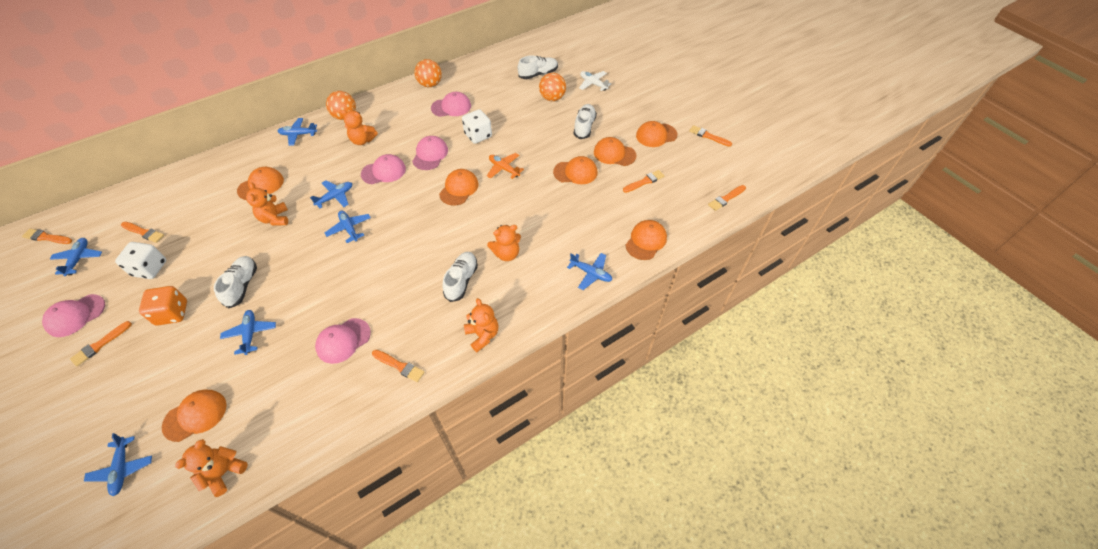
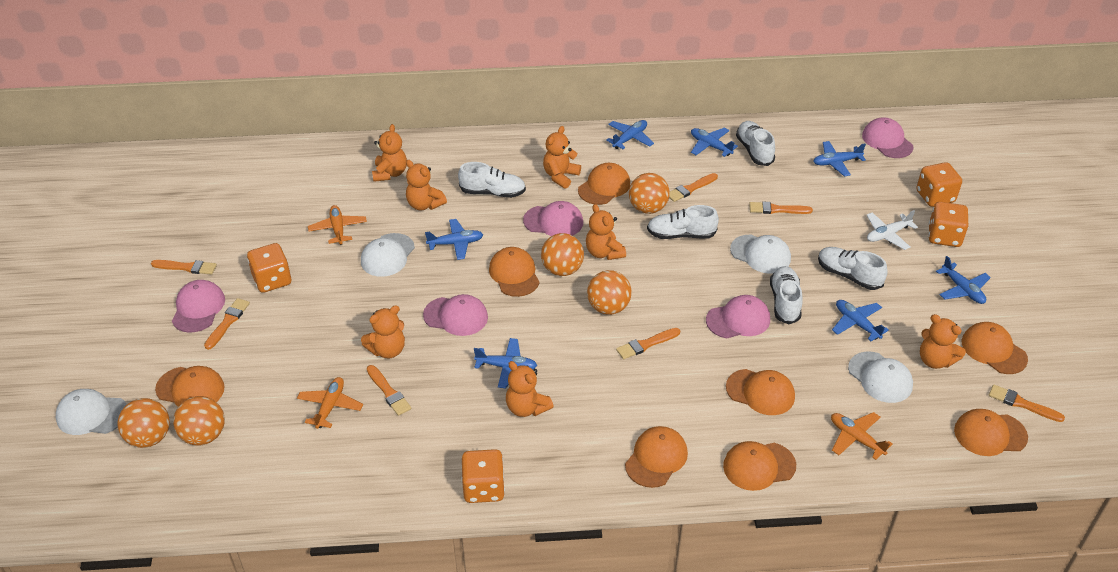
orange ball: 3 -> 5
orange cap: 7 -> 8
orange dice: 1 -> 4
orange plane: 1 -> 3
orange teddy bear: 5 -> 7
white cap: 0 -> 4
white dice: 2 -> 0
white shoe: 4 -> 5

